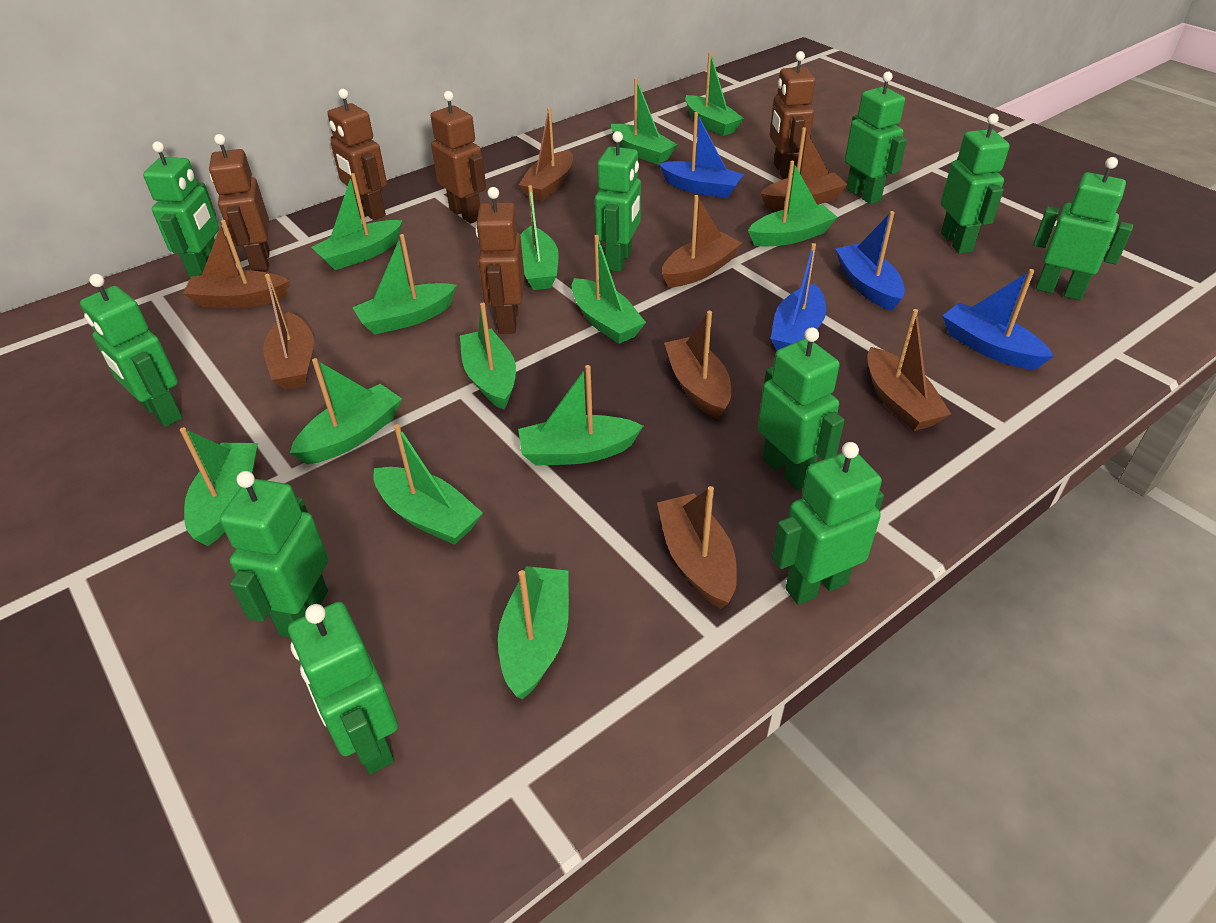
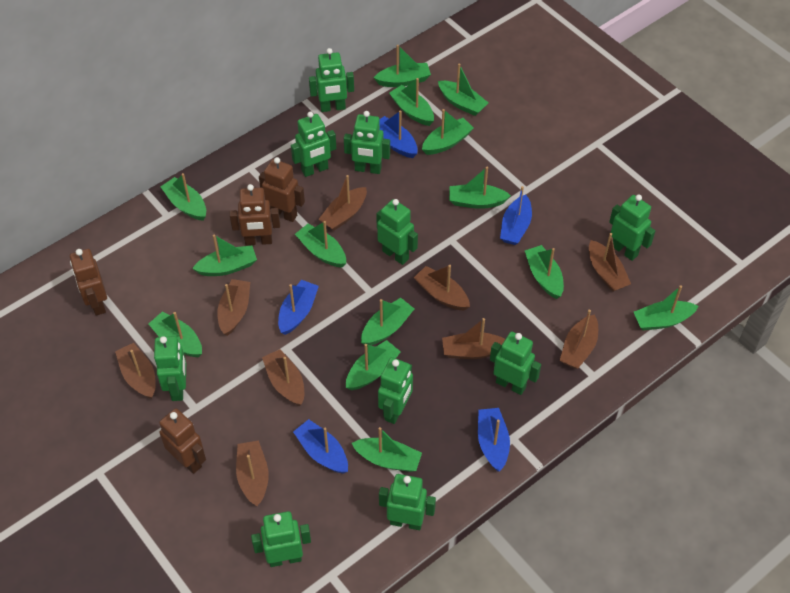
blue boat: 4 -> 5
brown boat: 8 -> 9
brown robot: 5 -> 4
green boat: 13 -> 14

